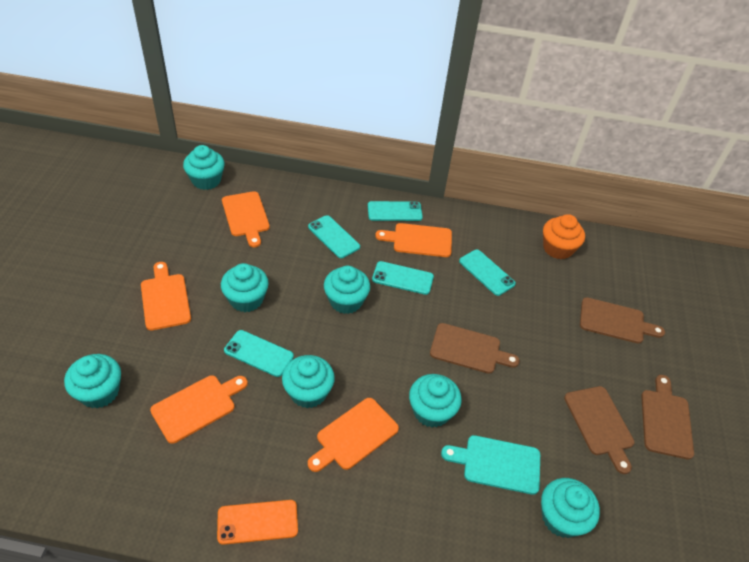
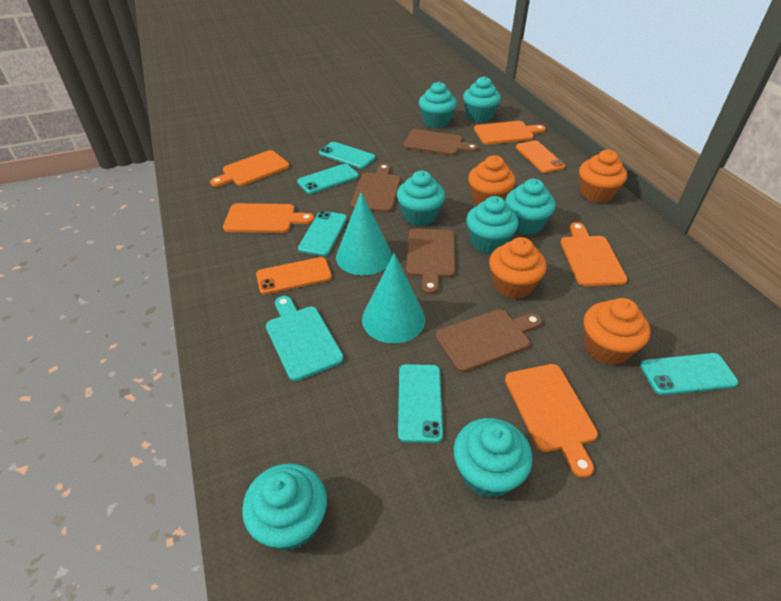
orange cupcake: 1 -> 4
orange phone: 1 -> 2
turquoise cone: 0 -> 2

